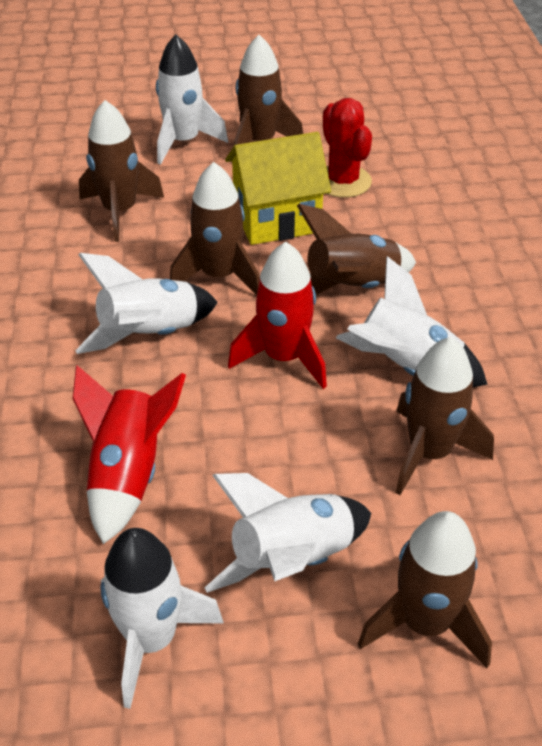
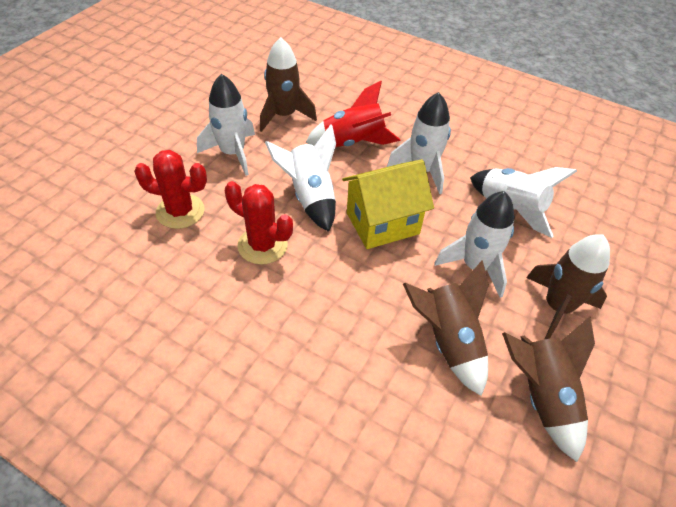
brown rocket: 6 -> 4
red cactus: 1 -> 2
red rocket: 2 -> 1

